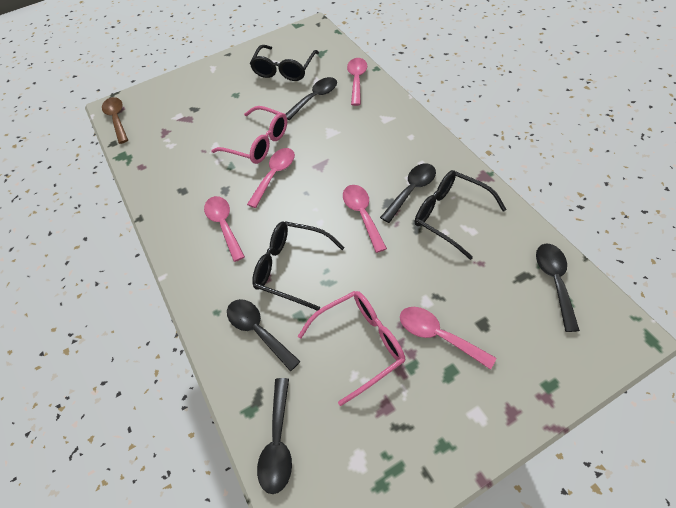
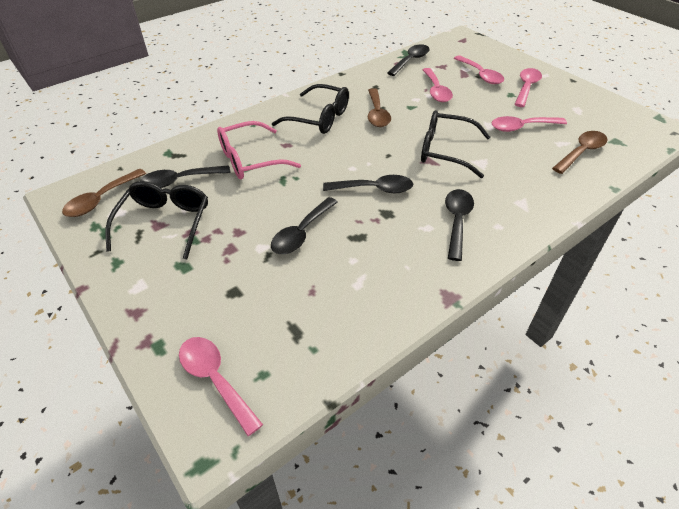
brown spoon: 1 -> 3
pink glasses: 2 -> 1

